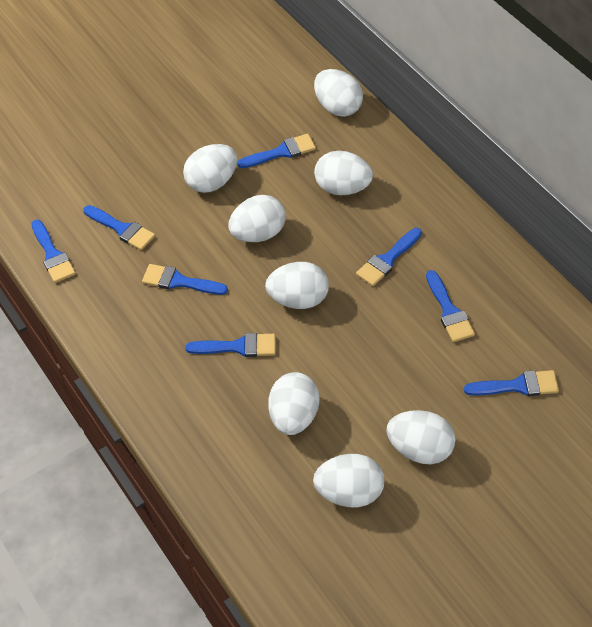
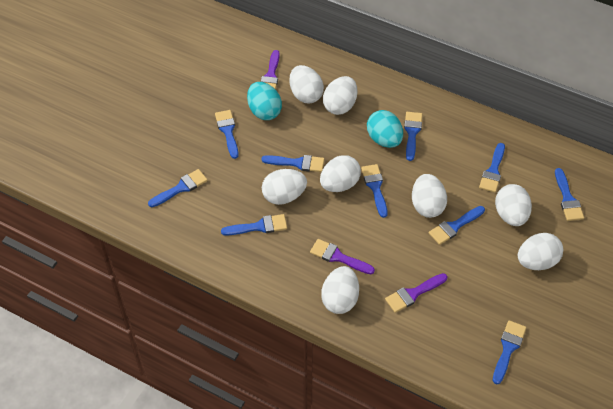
blue brush: 8 -> 10
purple brush: 0 -> 3
turquoise egg: 0 -> 2

